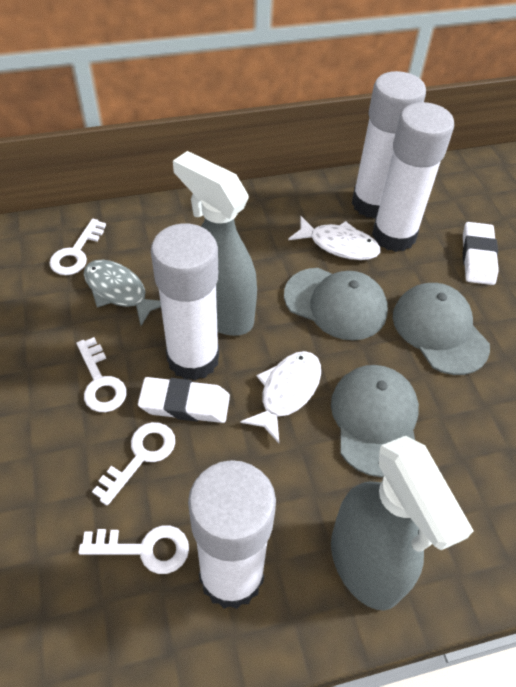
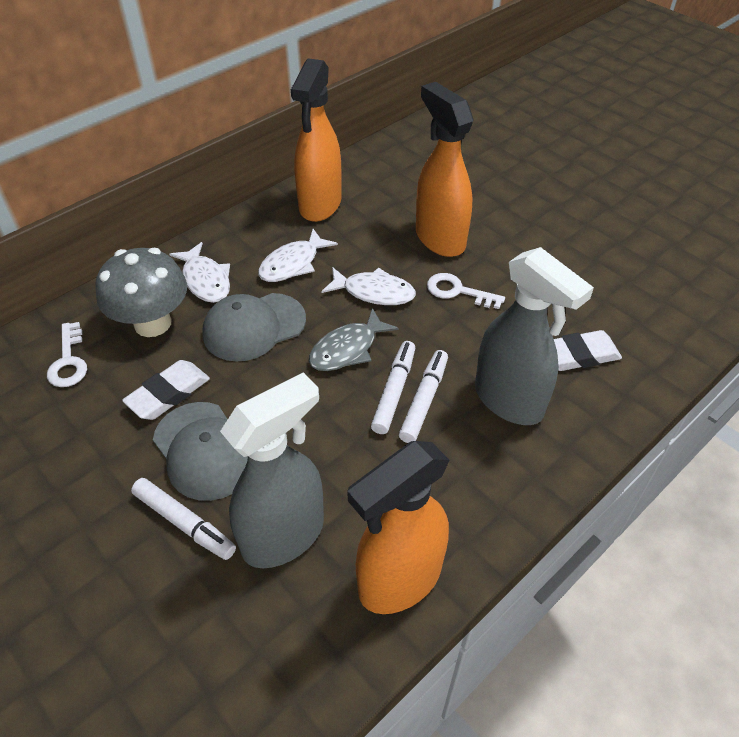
grey cap: 3 -> 2
grey mushroom: 0 -> 1
orange spray bottle: 0 -> 3
white fish: 2 -> 3
white glue stick: 4 -> 0
white key: 4 -> 2
white marker: 0 -> 3

